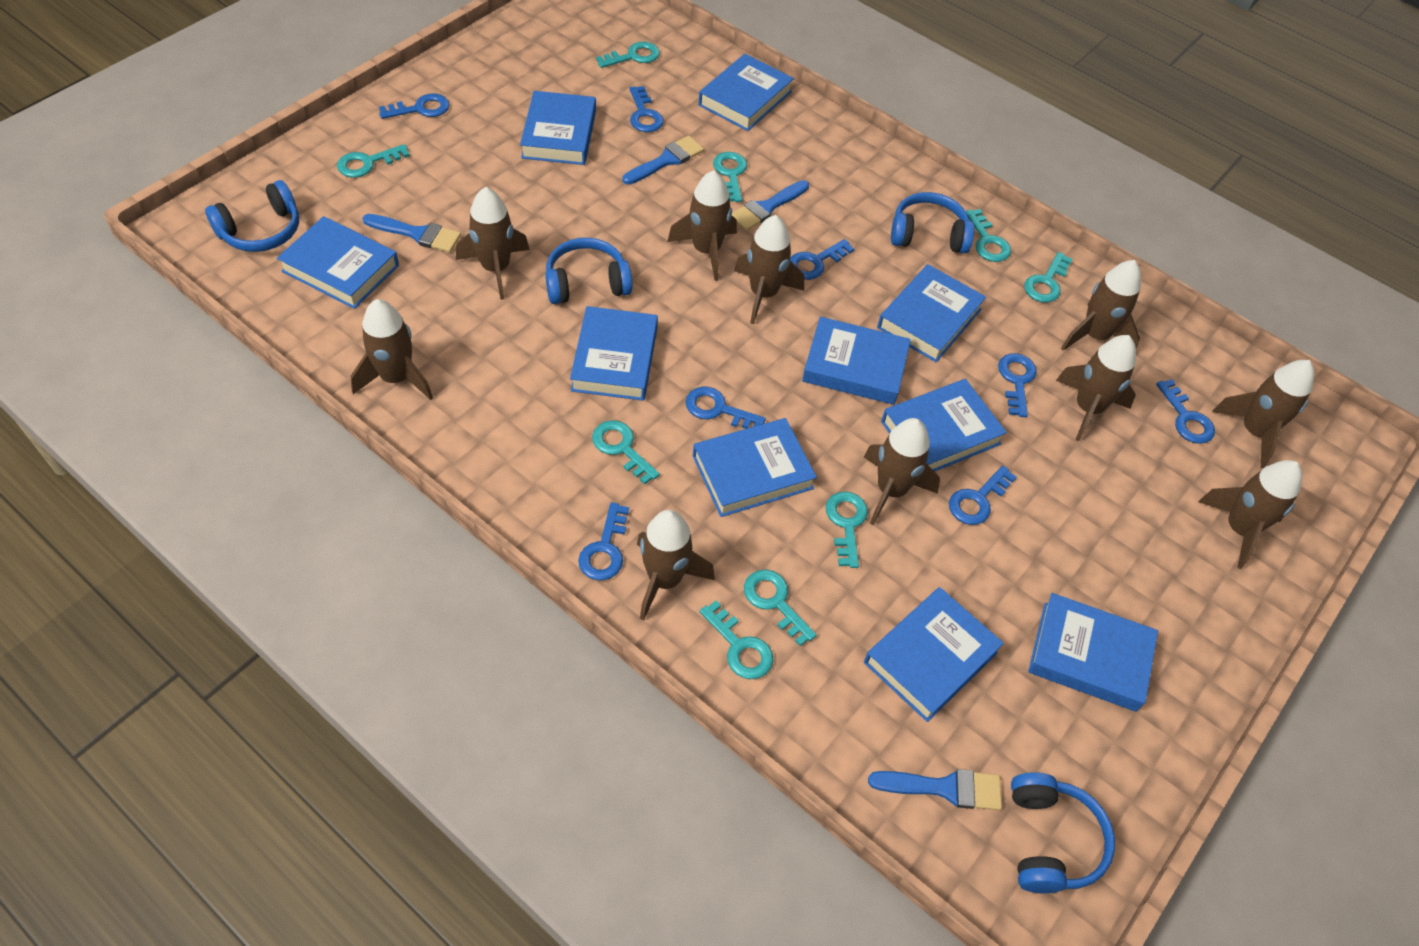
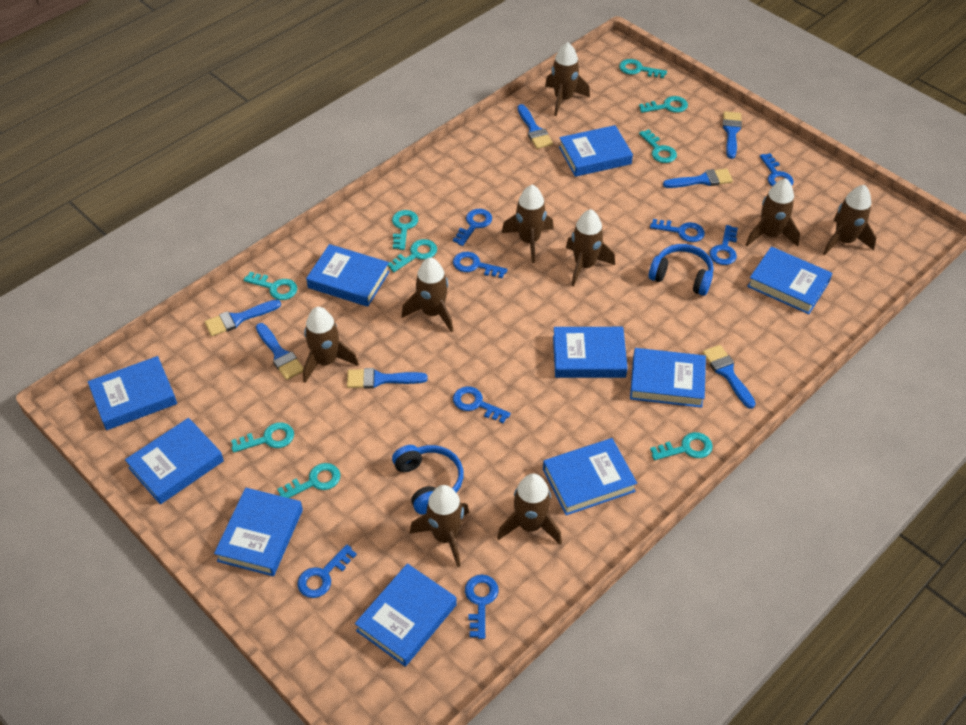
blue brush: 4 -> 7
blue headphones: 4 -> 2
brown rocket: 10 -> 9

